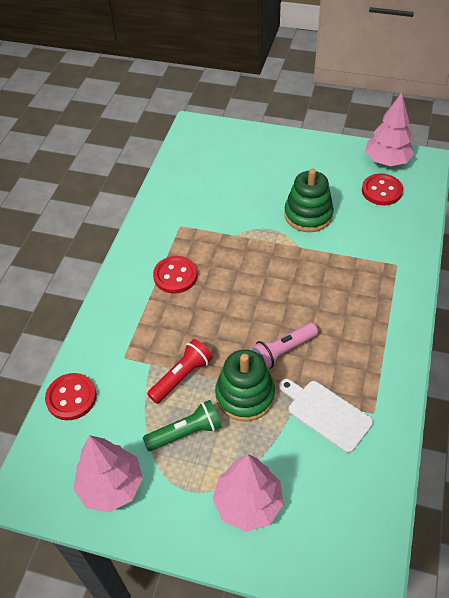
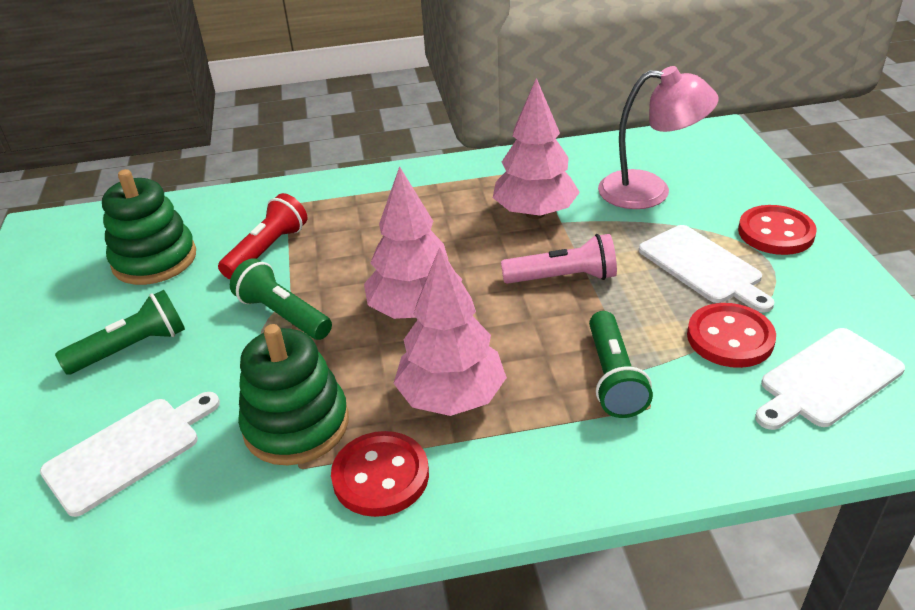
green flashlight: 1 -> 3
pink lamp: 0 -> 1
white cutting board: 1 -> 3

